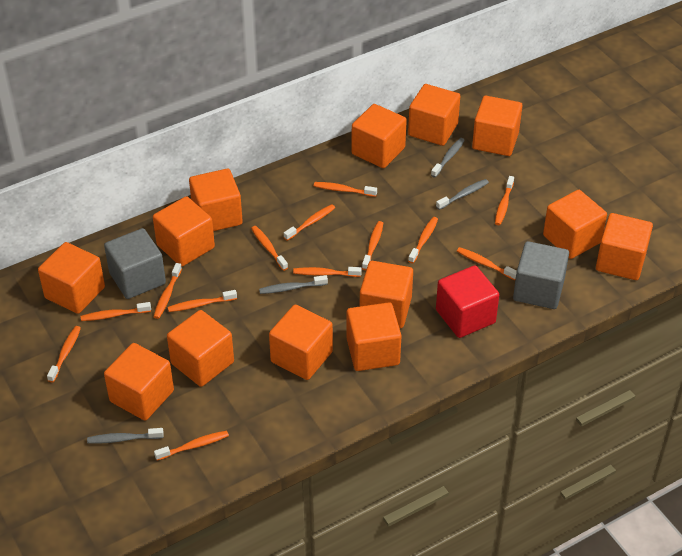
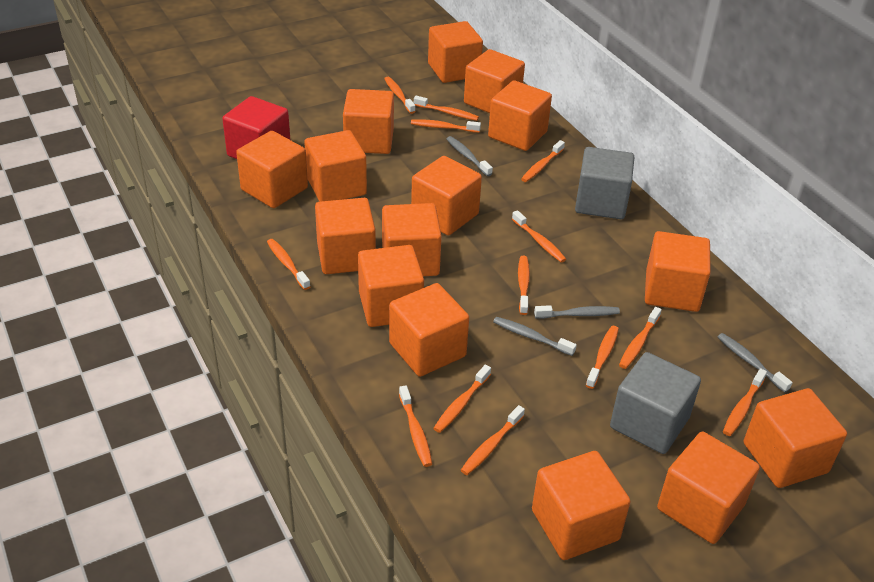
orange cube: 13 -> 15

